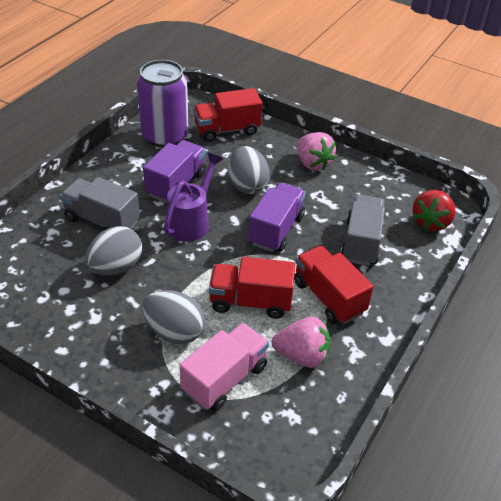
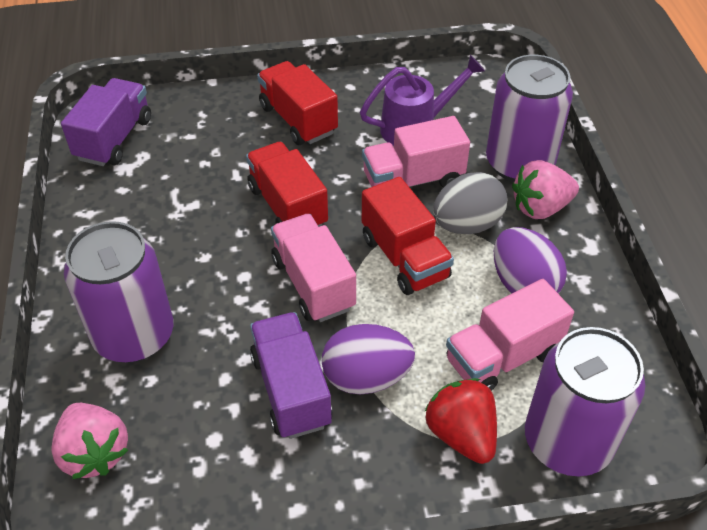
grey egg: 3 -> 1
grey truck: 2 -> 0
pink truck: 1 -> 3
purple can: 1 -> 3
purple egg: 0 -> 2

